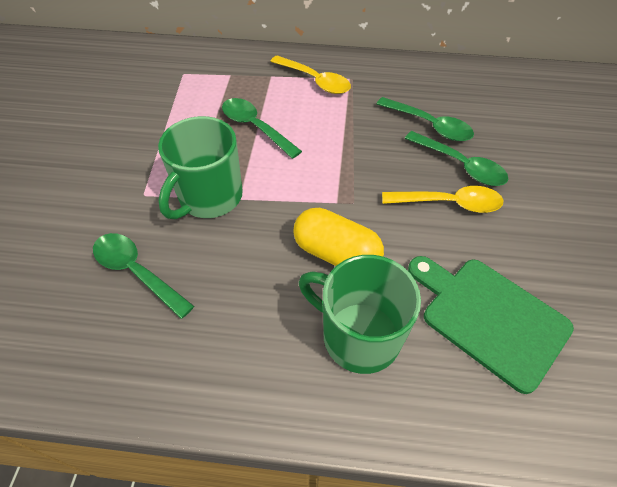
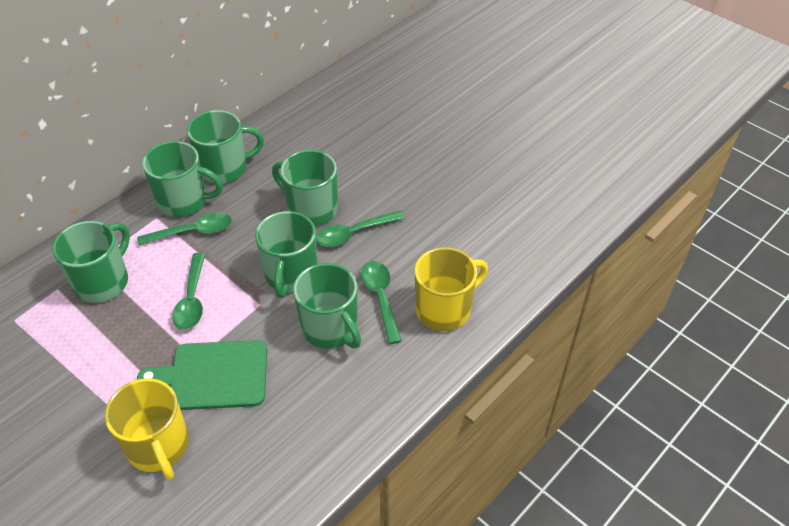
green mug: 2 -> 6
yellow capsule: 1 -> 0
yellow mug: 0 -> 2
yellow spoon: 2 -> 0

